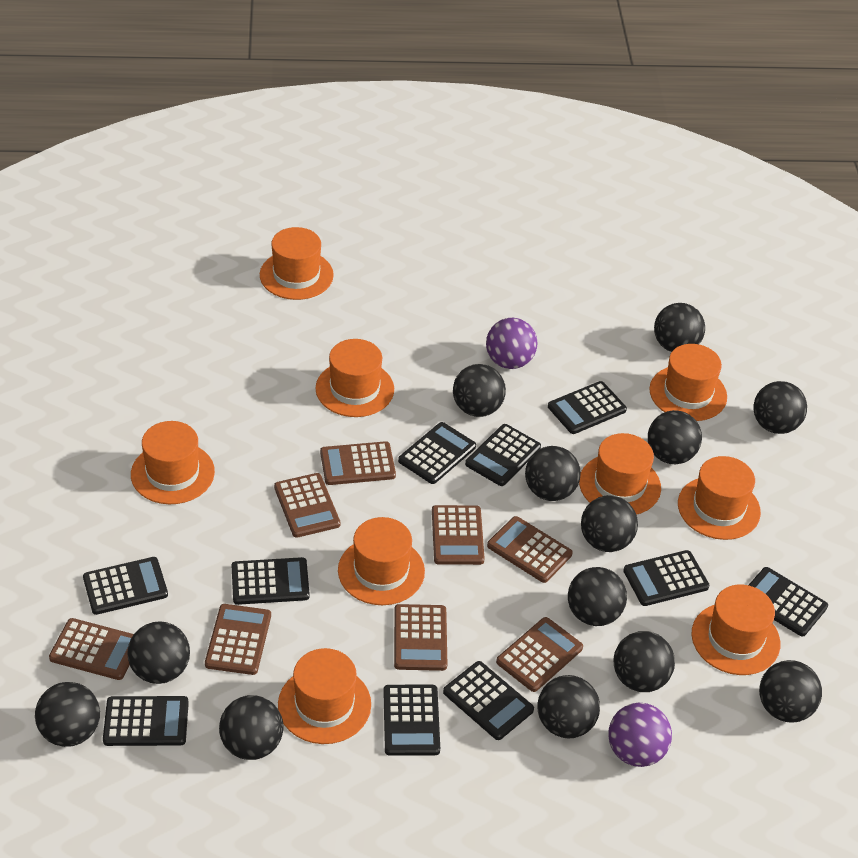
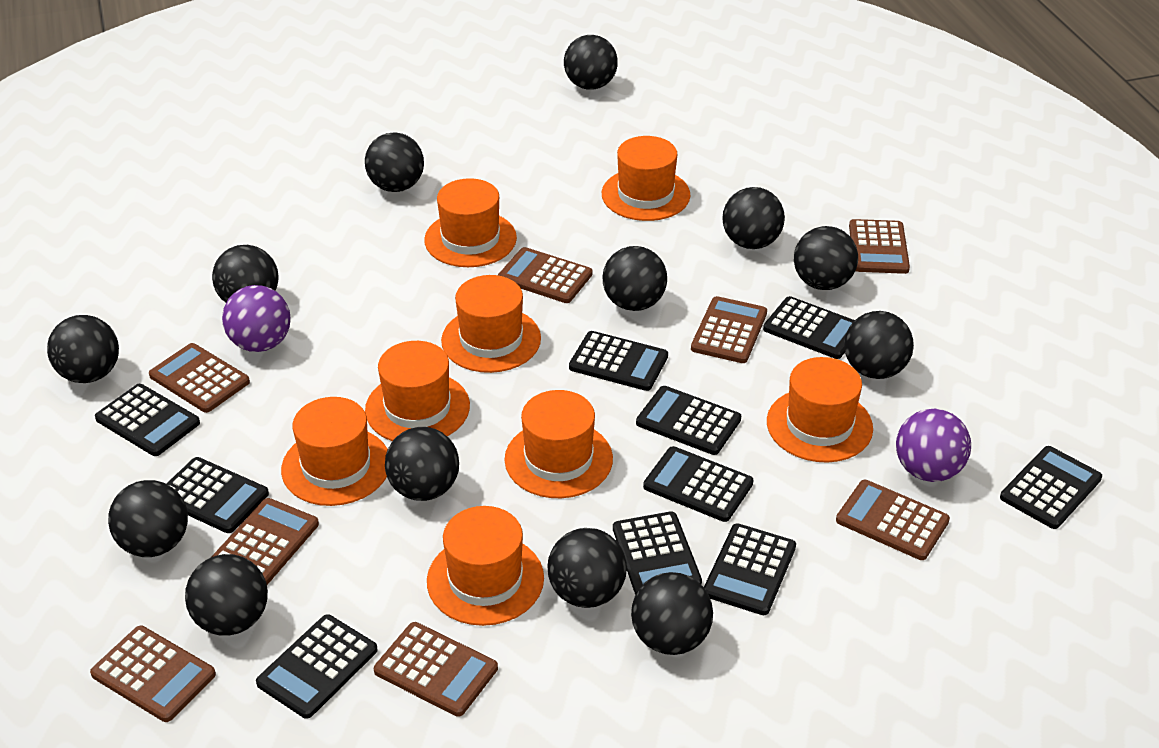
orange hat: 9 -> 8

